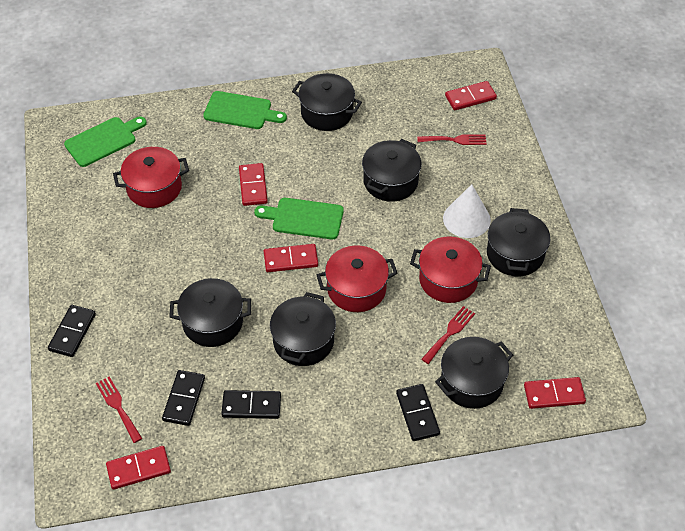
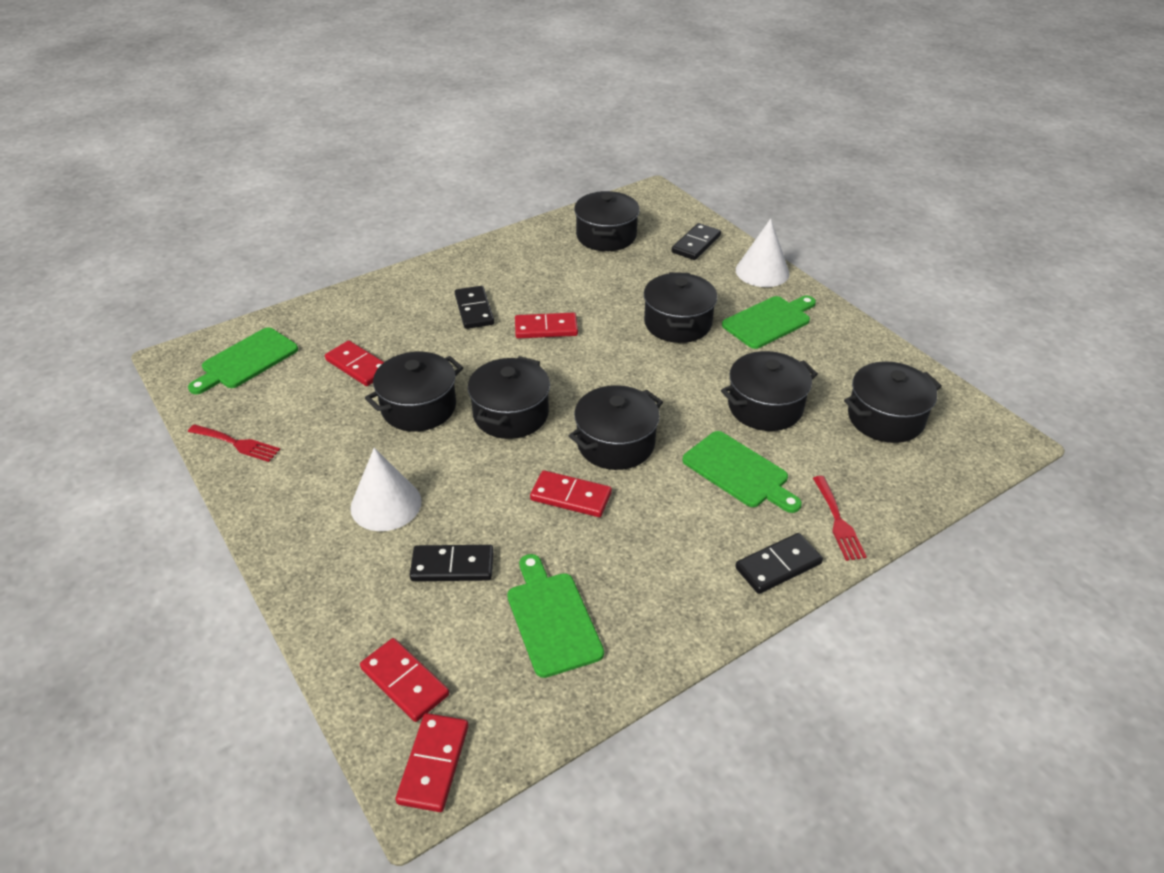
black pot: 6 -> 7
green cutting board: 3 -> 4
red fork: 3 -> 2
red pot: 3 -> 0
white cone: 1 -> 2

